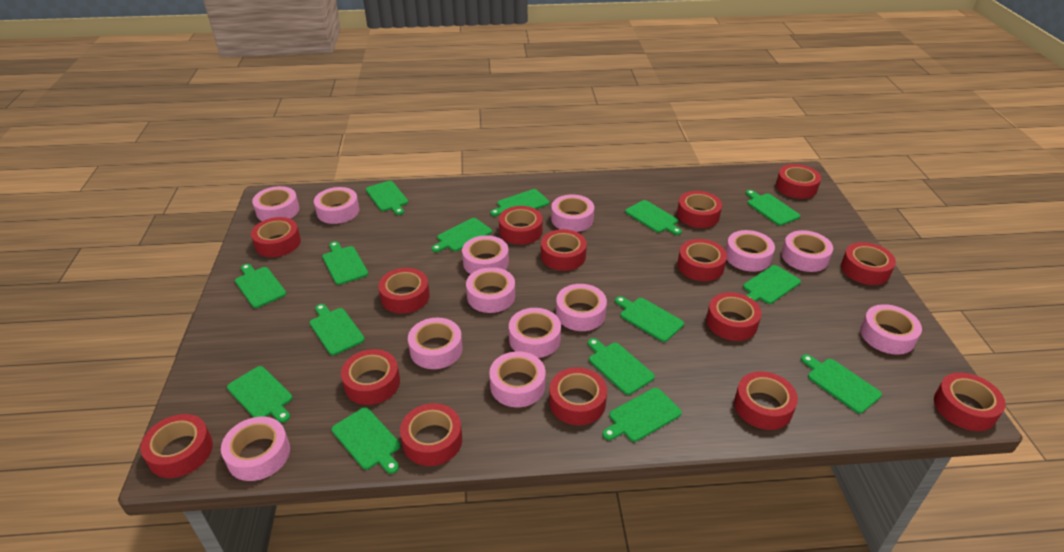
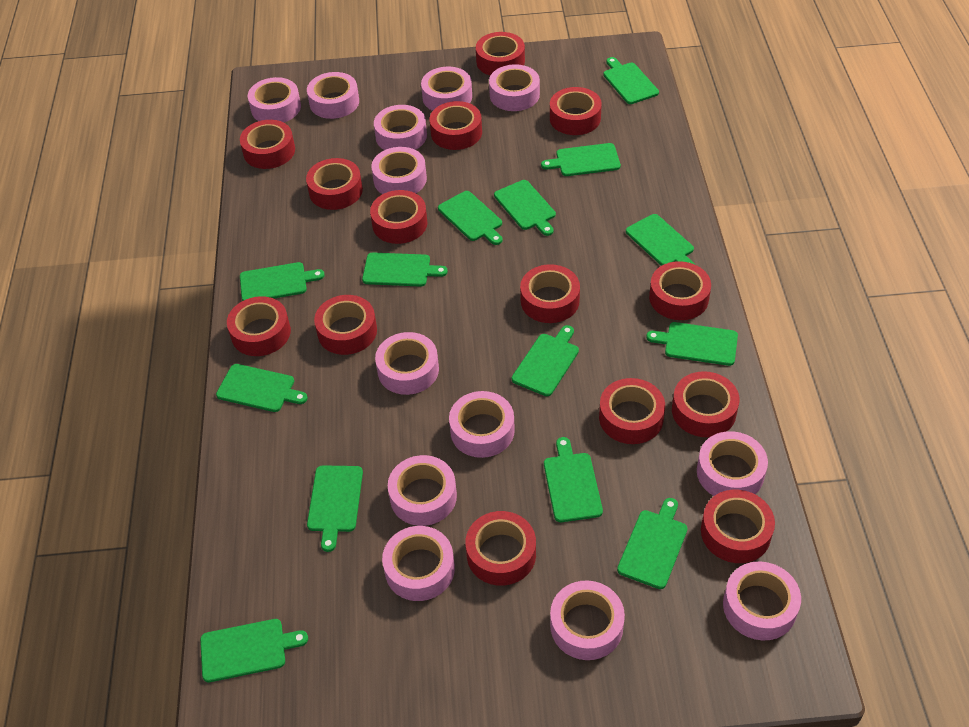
green cutting board: 15 -> 14
red tape: 15 -> 14

